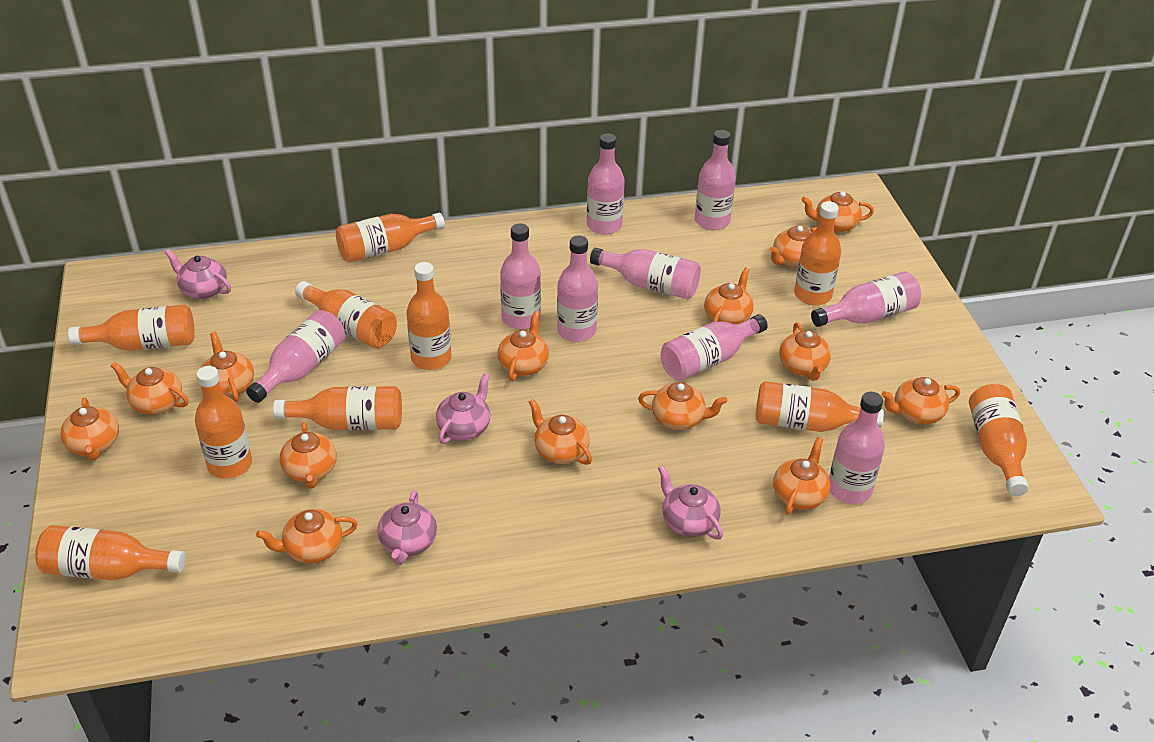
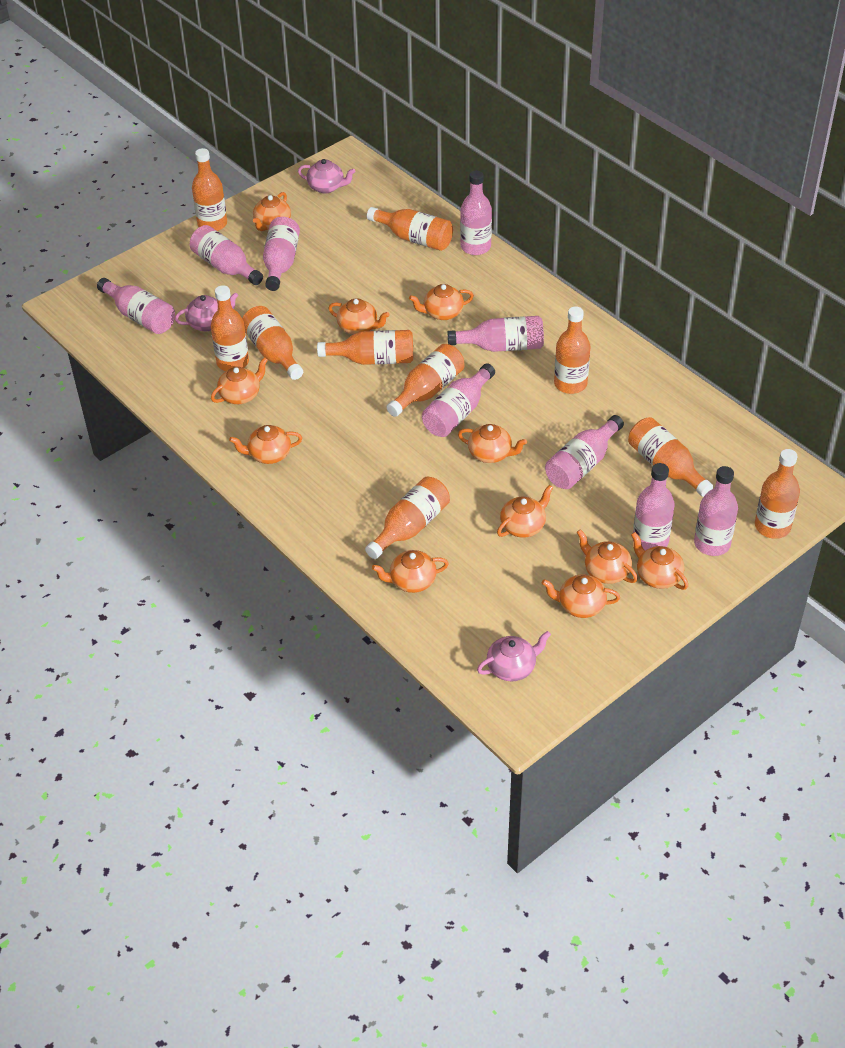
orange teapot: 14 -> 11
pink teapot: 4 -> 3

